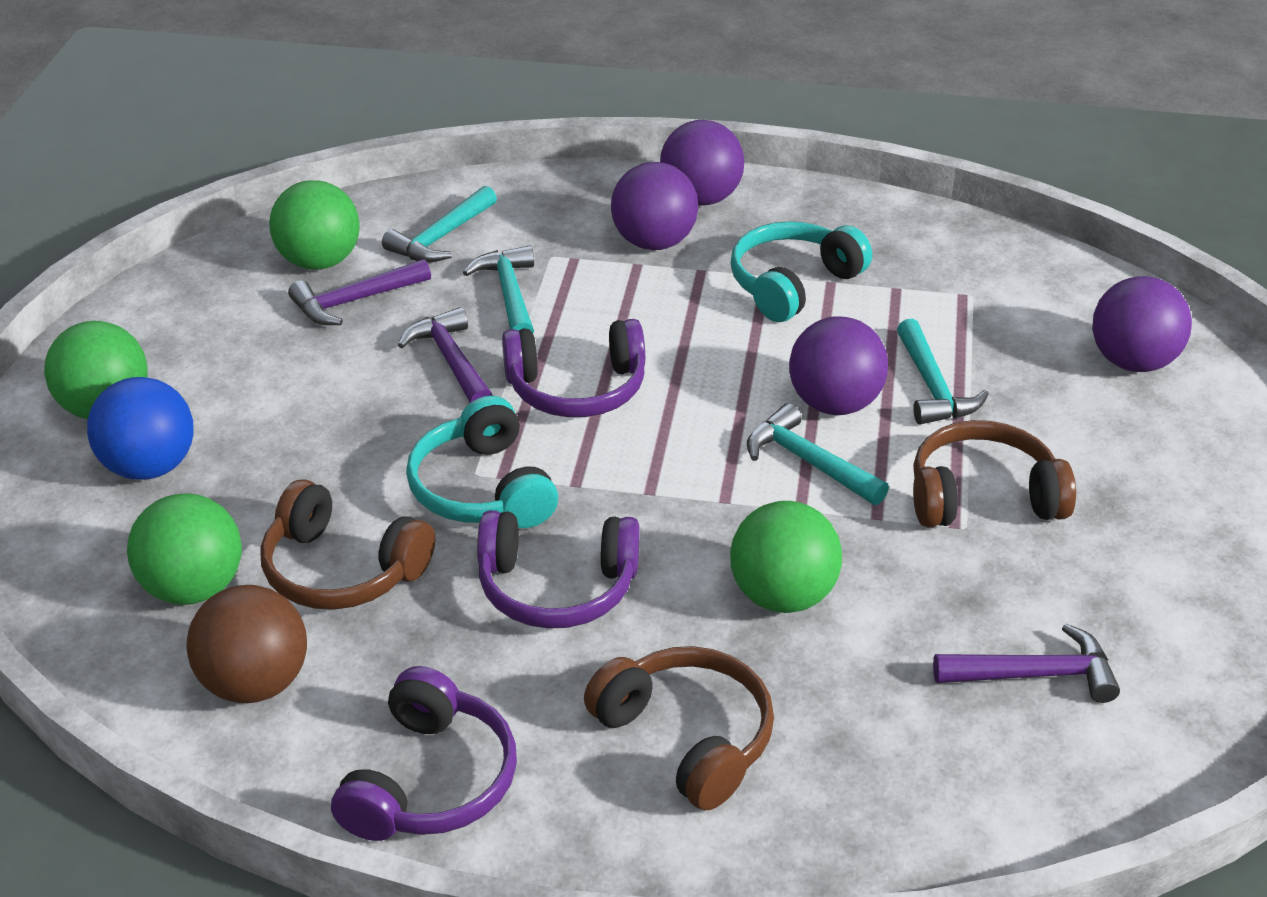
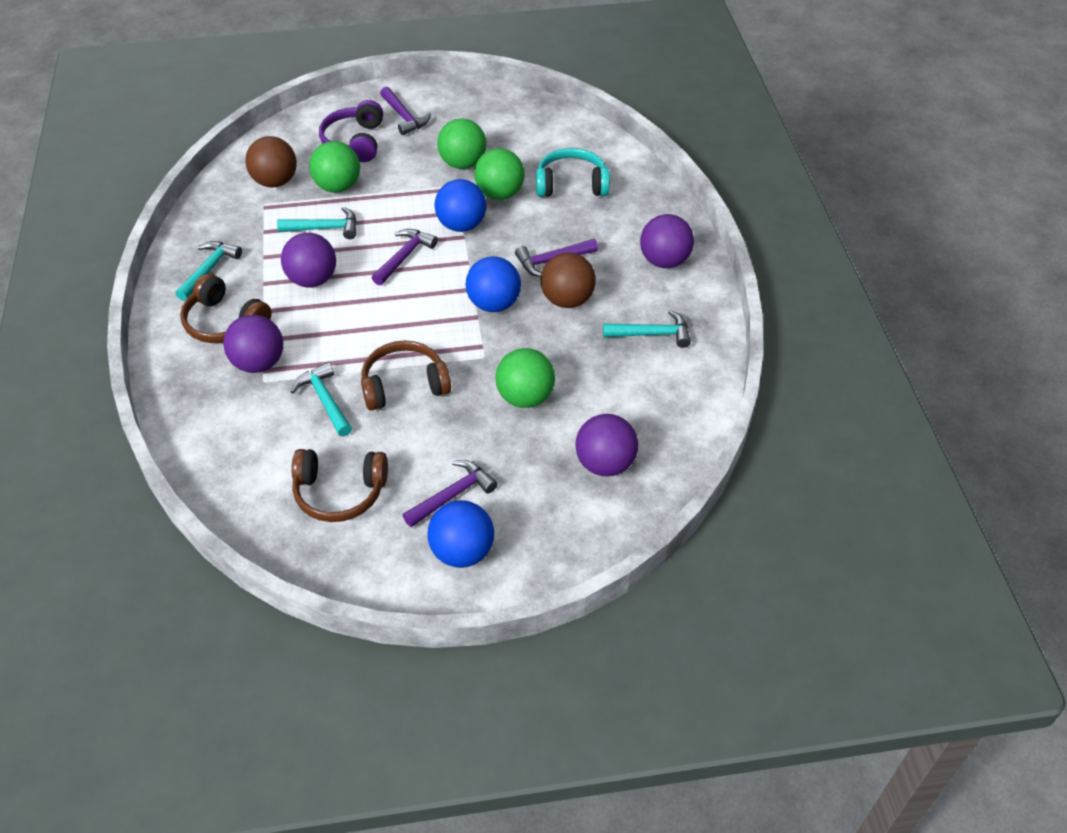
blue ball: 1 -> 3
brown ball: 1 -> 2
purple hammer: 3 -> 4
purple headphones: 3 -> 1
turquoise headphones: 2 -> 1

